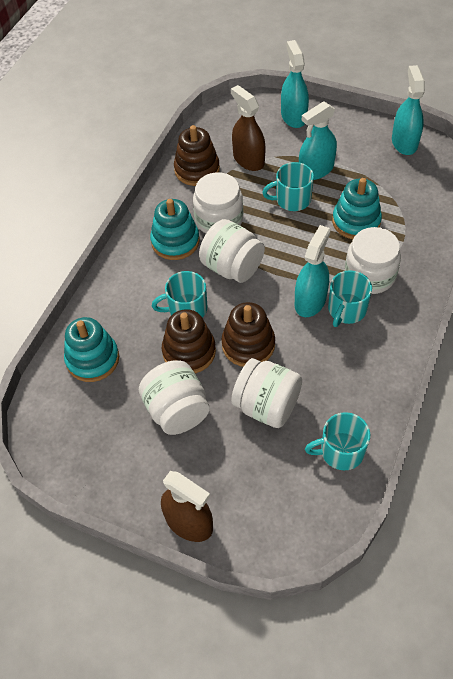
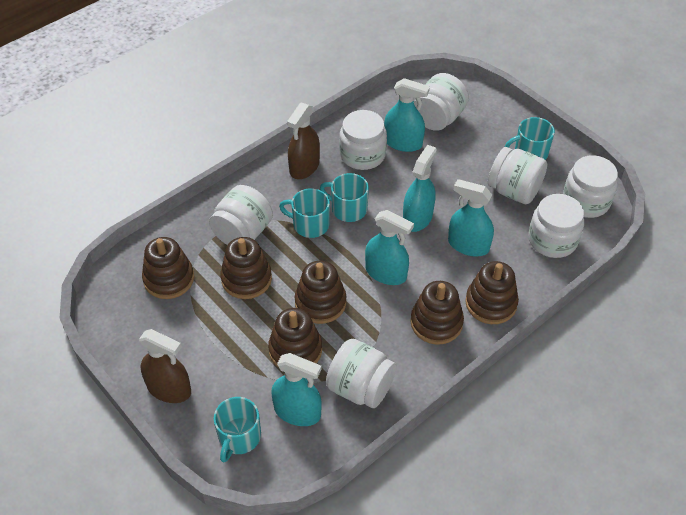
brown stacking toy: 3 -> 6
turquoise spray bottle: 4 -> 5
turquoise stacking toy: 3 -> 0
white jar: 5 -> 7

